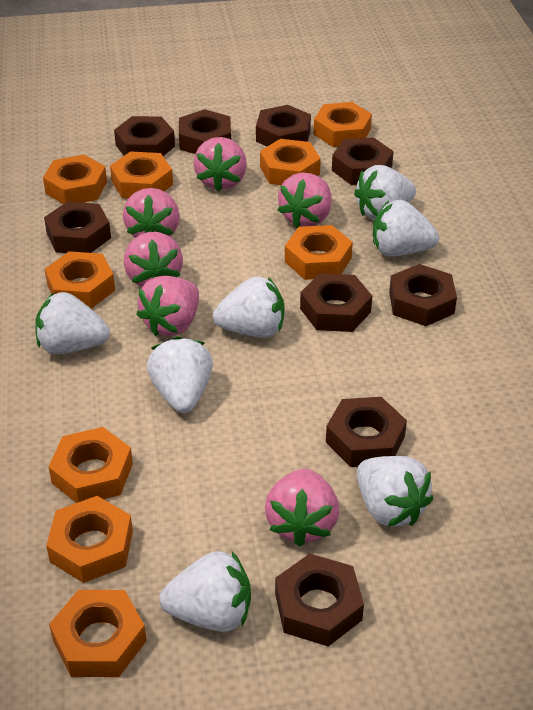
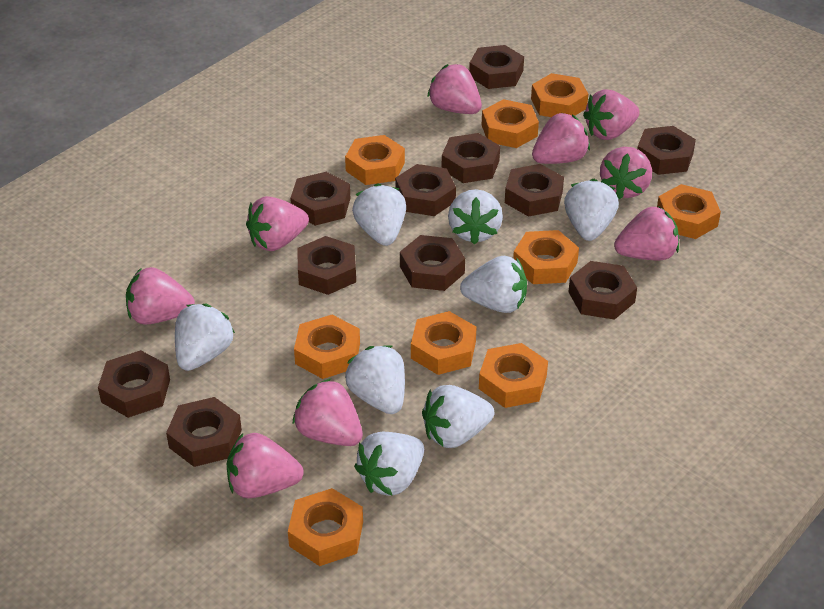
brown nut: 9 -> 11
pink strawberry: 6 -> 9
white strawberry: 7 -> 8

